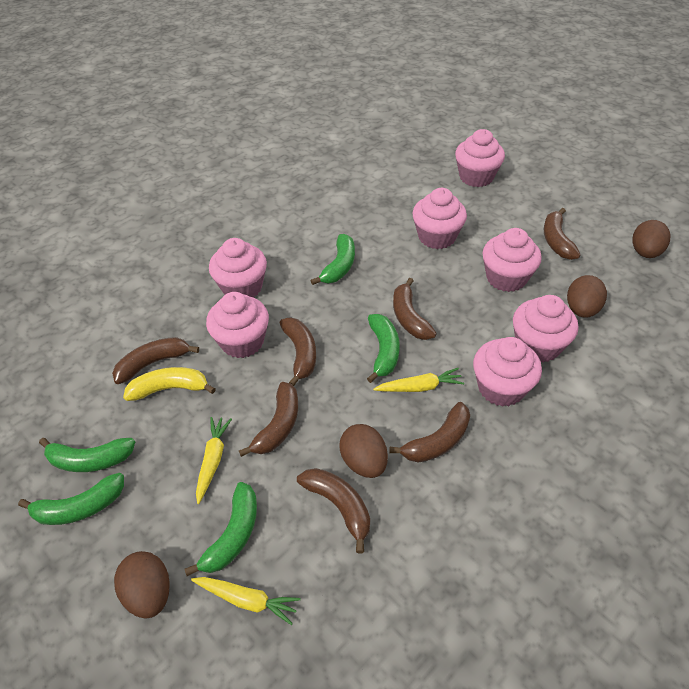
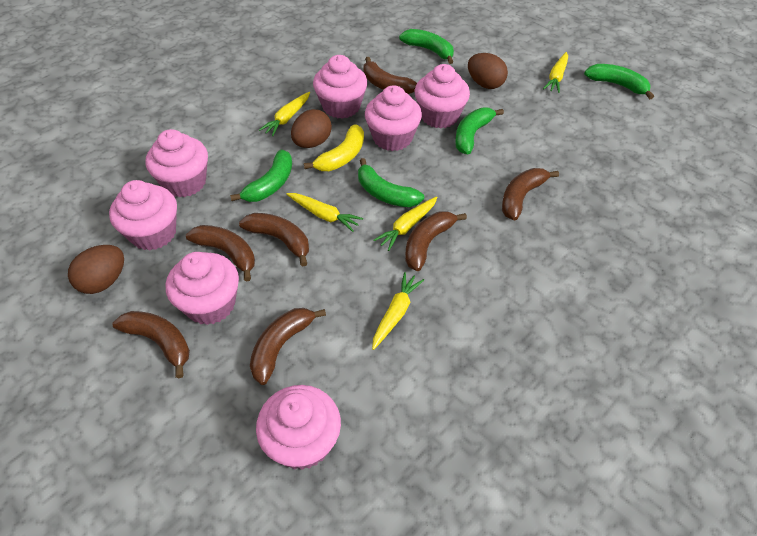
brown egg: 4 -> 3
yellow carrot: 3 -> 5

